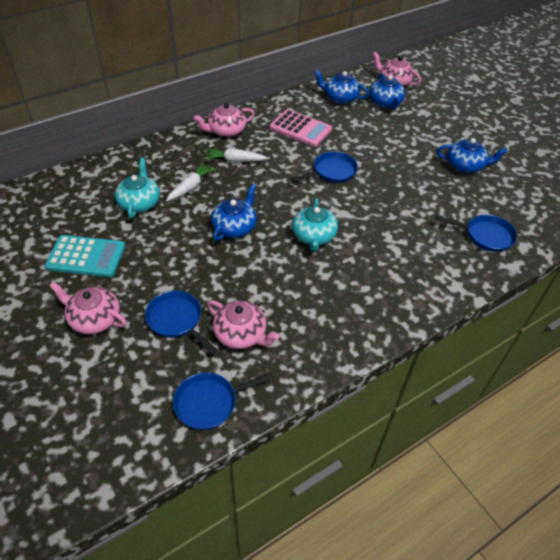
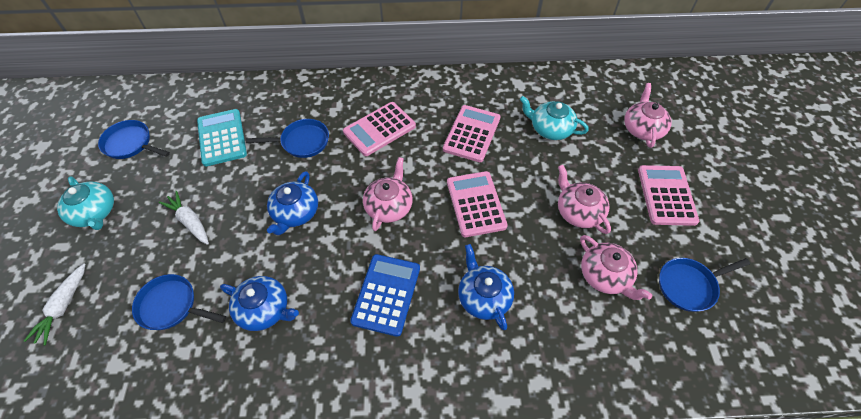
blue calculator: 0 -> 1
blue teapot: 4 -> 3
pink calculator: 1 -> 4

